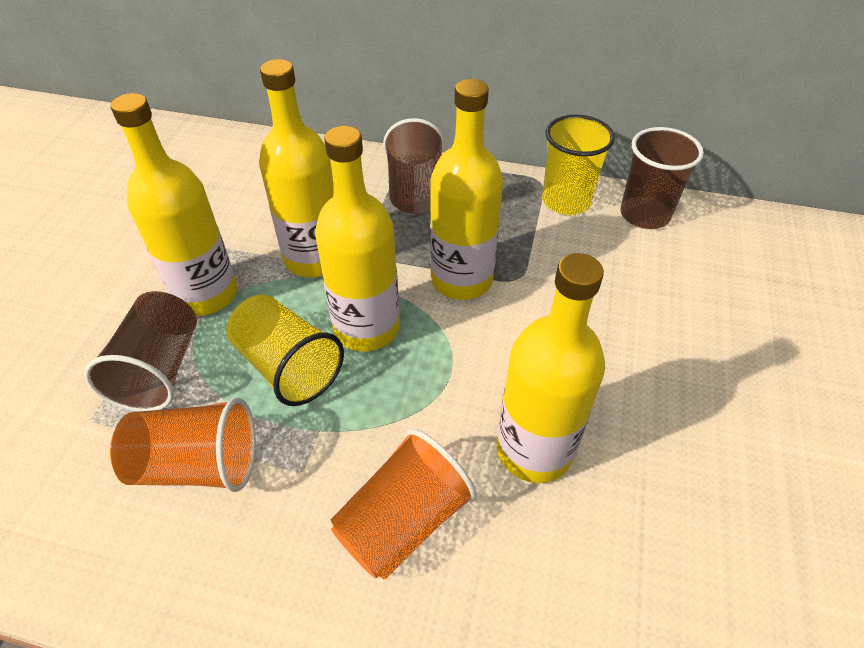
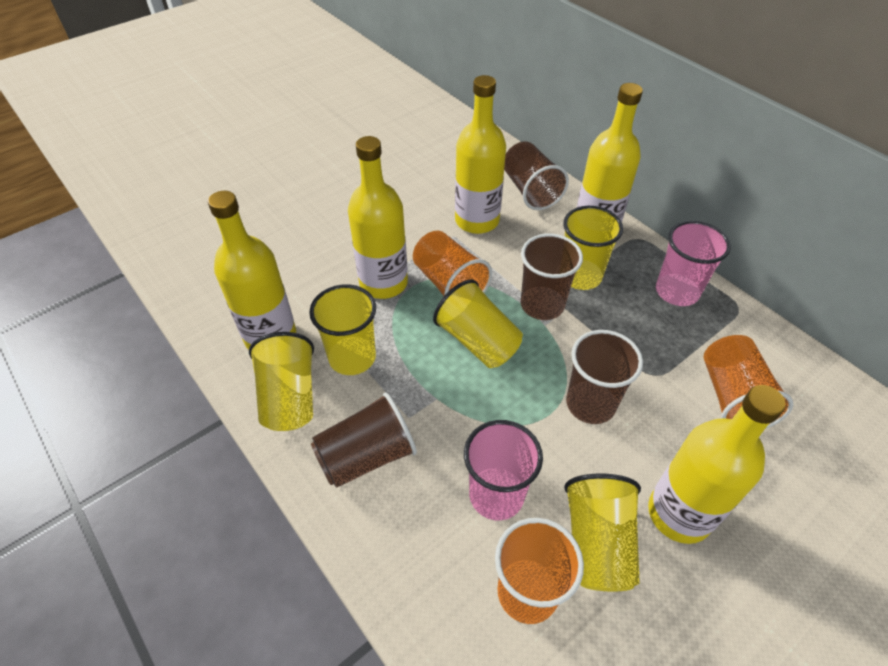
brown cup: 3 -> 4
orange cup: 2 -> 3
pink cup: 0 -> 2
yellow cup: 2 -> 5

